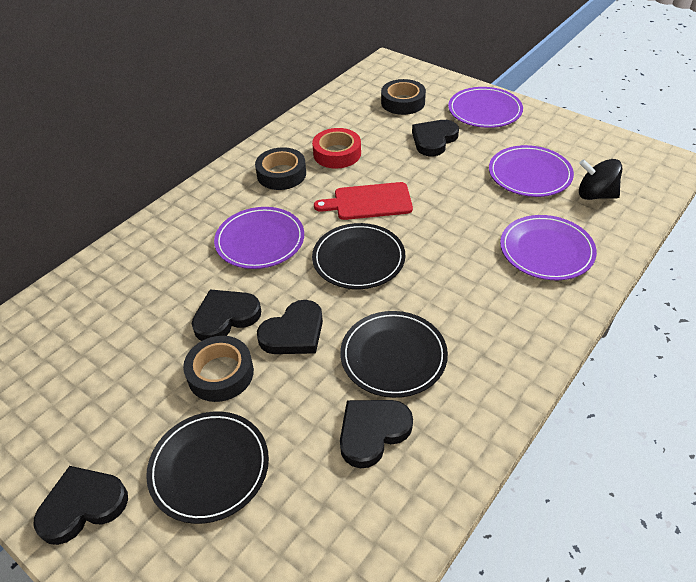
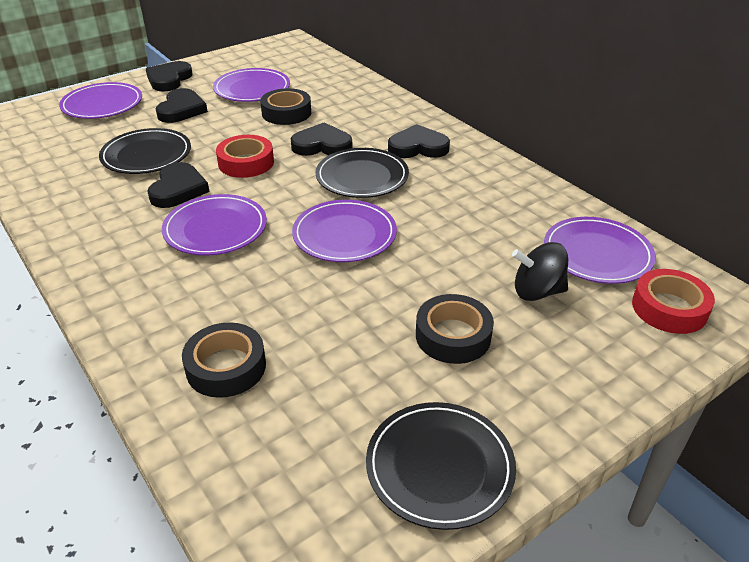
purple plate: 4 -> 5
red cutting board: 1 -> 0
red tape: 1 -> 2

